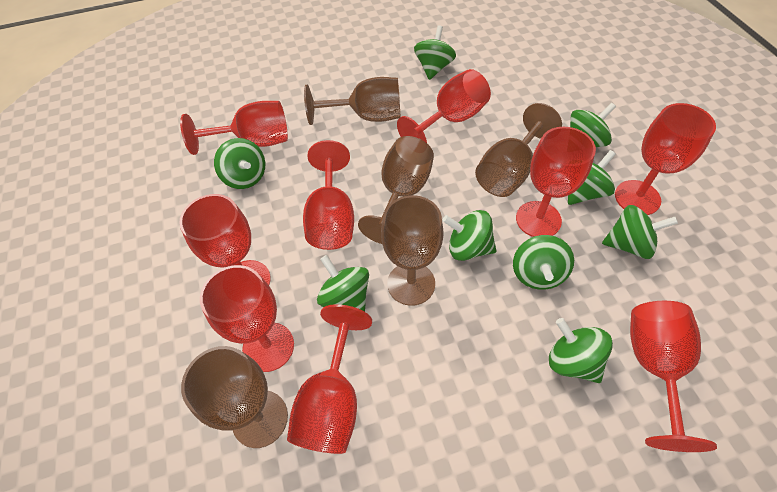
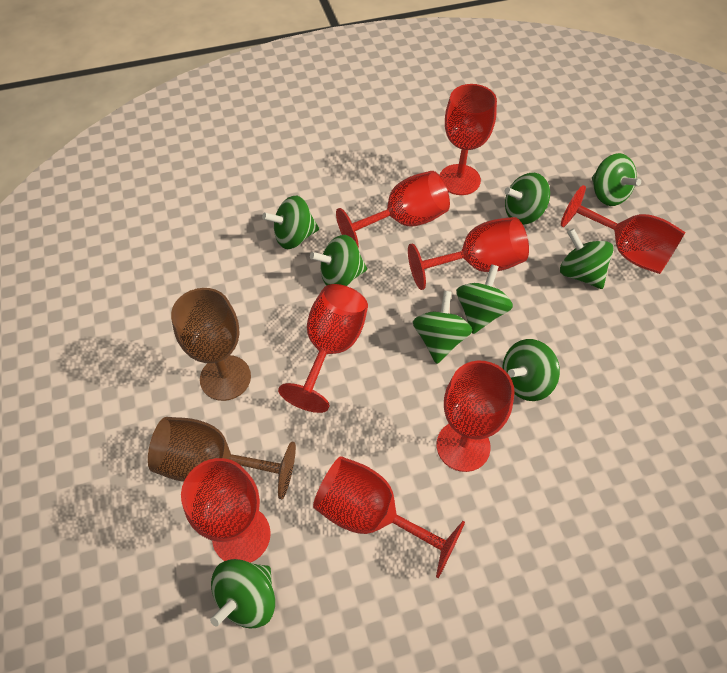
brown goblet: 5 -> 2
red goblet: 9 -> 8

